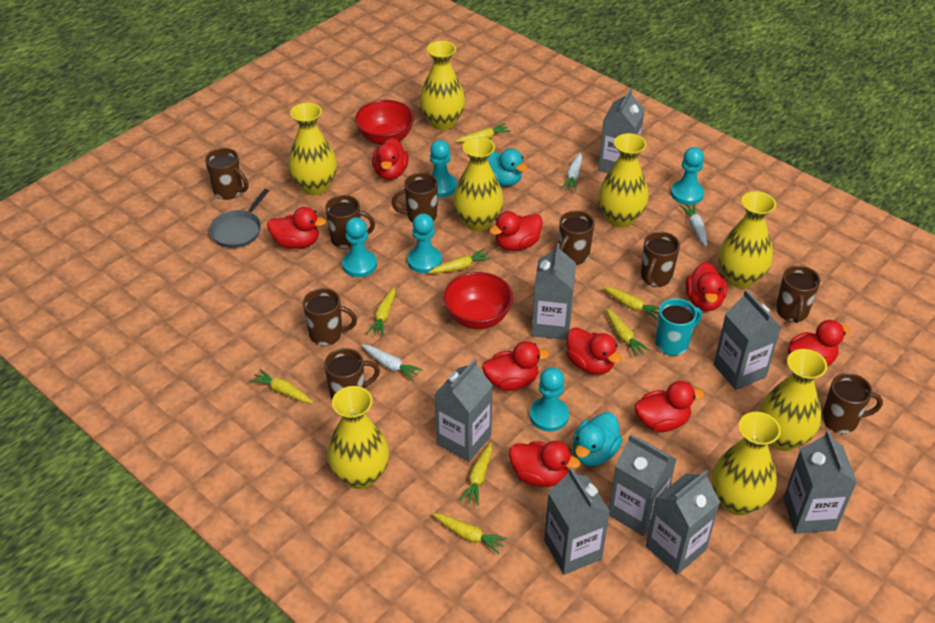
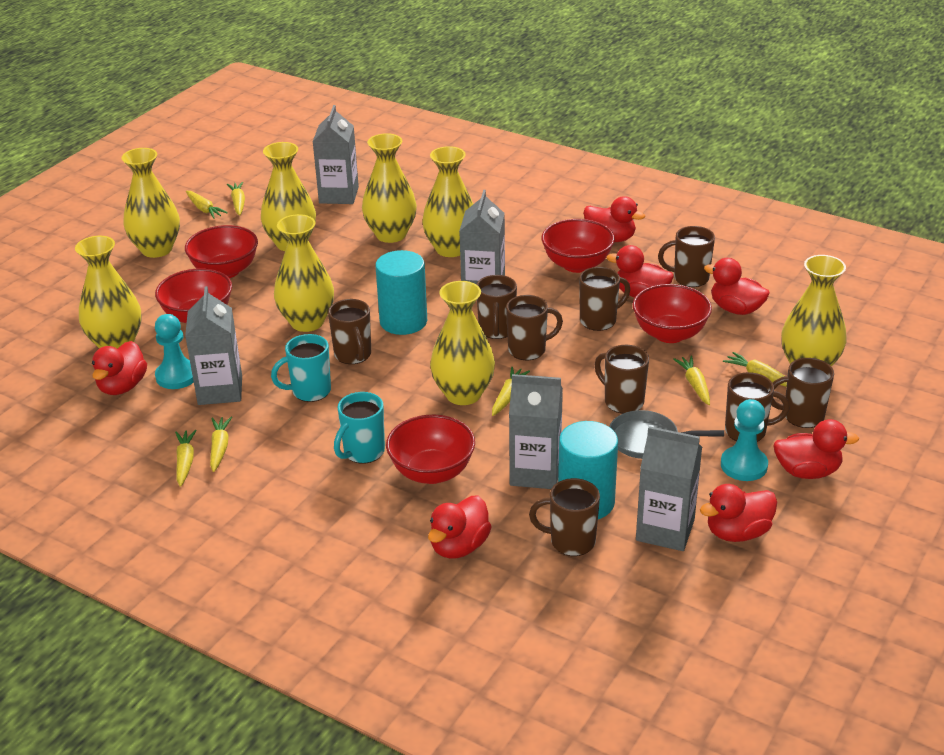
grey carton: 8 -> 5
red bowl: 2 -> 5
red duck: 9 -> 7
turquoise cylinder: 0 -> 2
turquoise duck: 2 -> 0
turquoise mug: 1 -> 2
turquoise pawn: 5 -> 2
white carrot: 3 -> 0
yellow carrot: 8 -> 7

